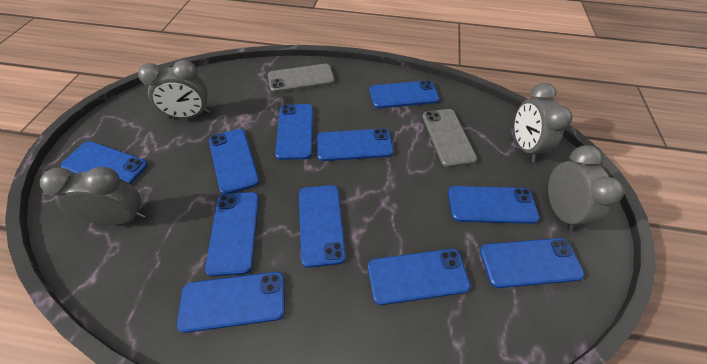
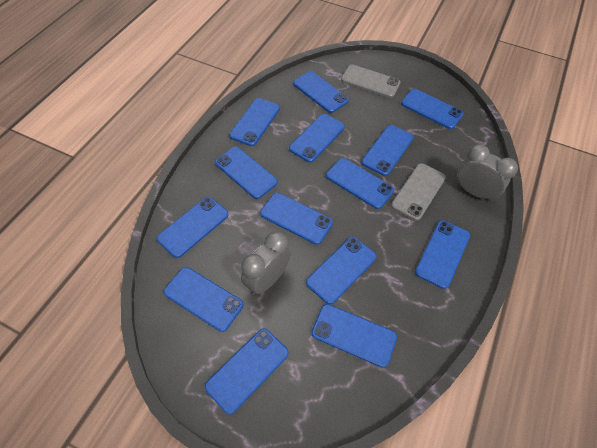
blue phone: 11 -> 14
grey clock: 4 -> 2

